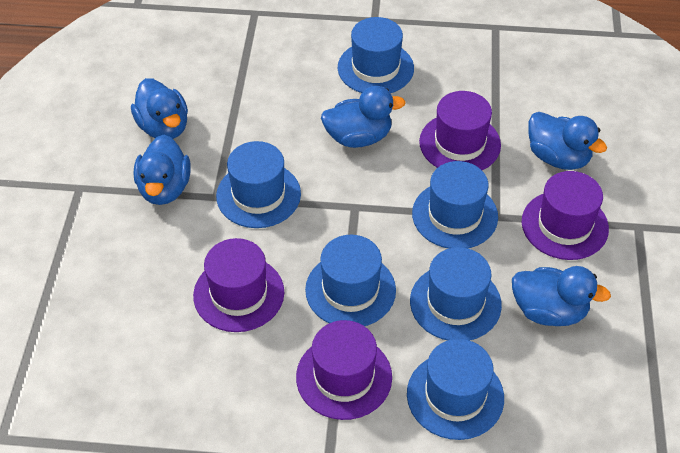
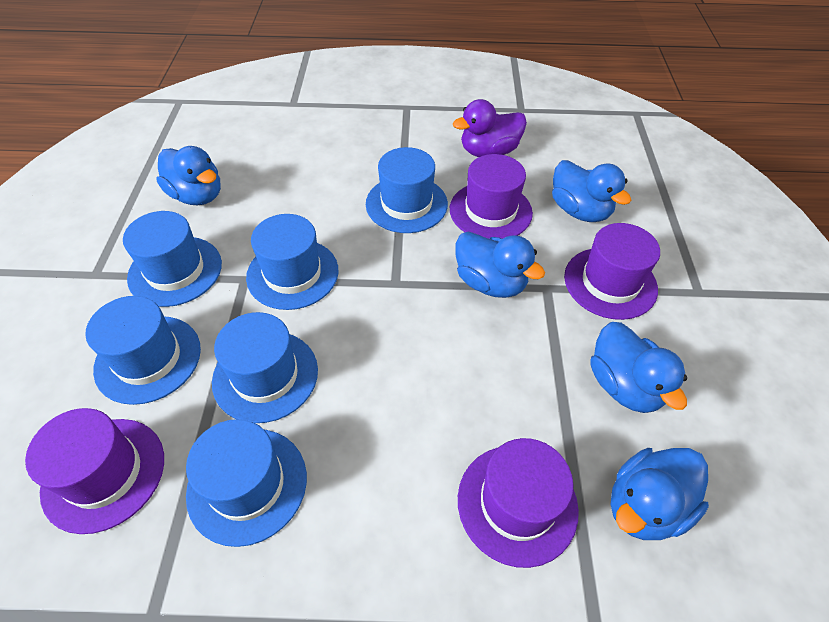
purple duck: 0 -> 1

